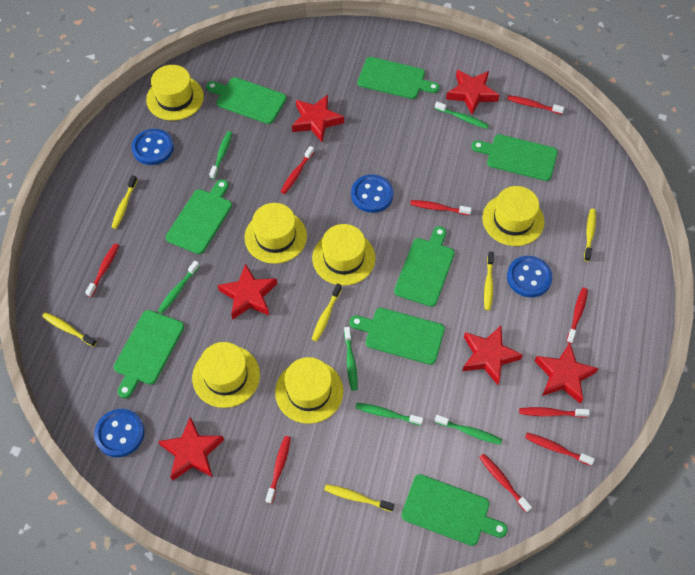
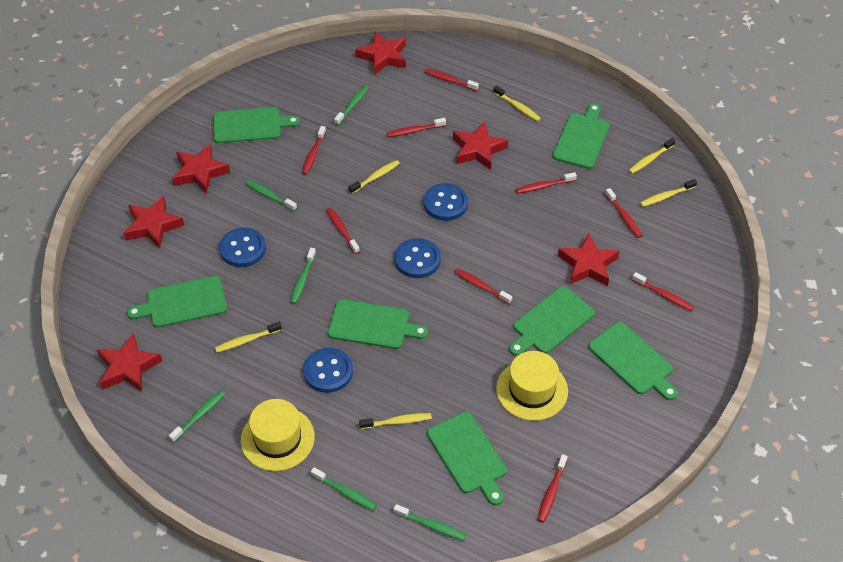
green cutting board: 8 -> 7
yellow hat: 6 -> 2

